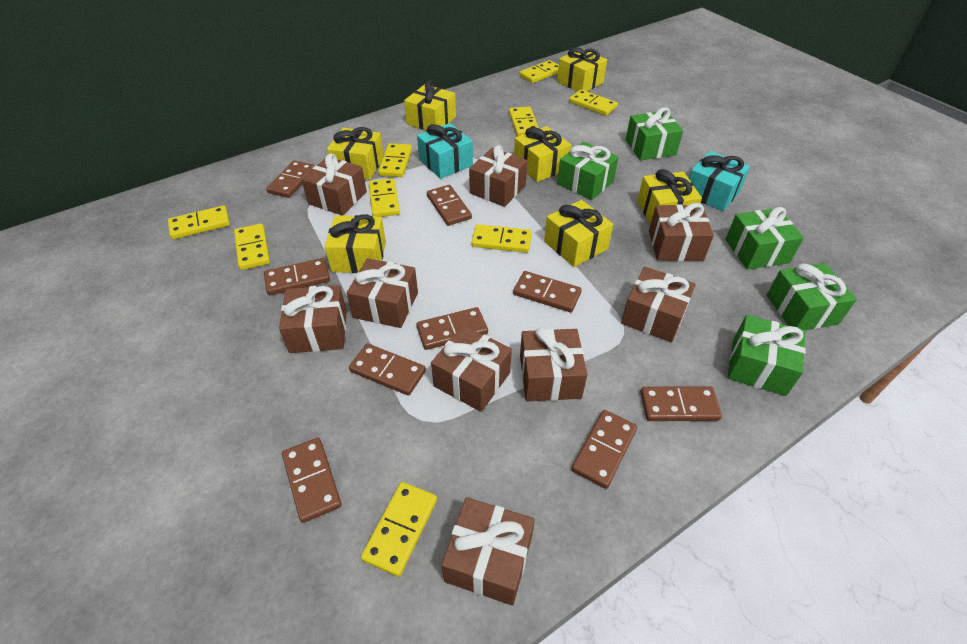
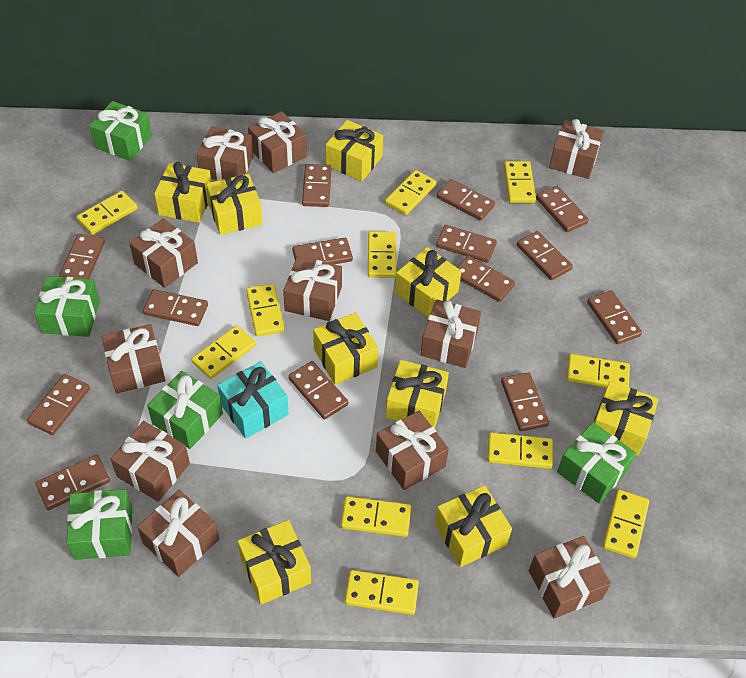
brown domino: 9 -> 14
brown gift: 9 -> 11
turquoise gift: 2 -> 1
yellow domino: 9 -> 11
yellow gift: 7 -> 9

